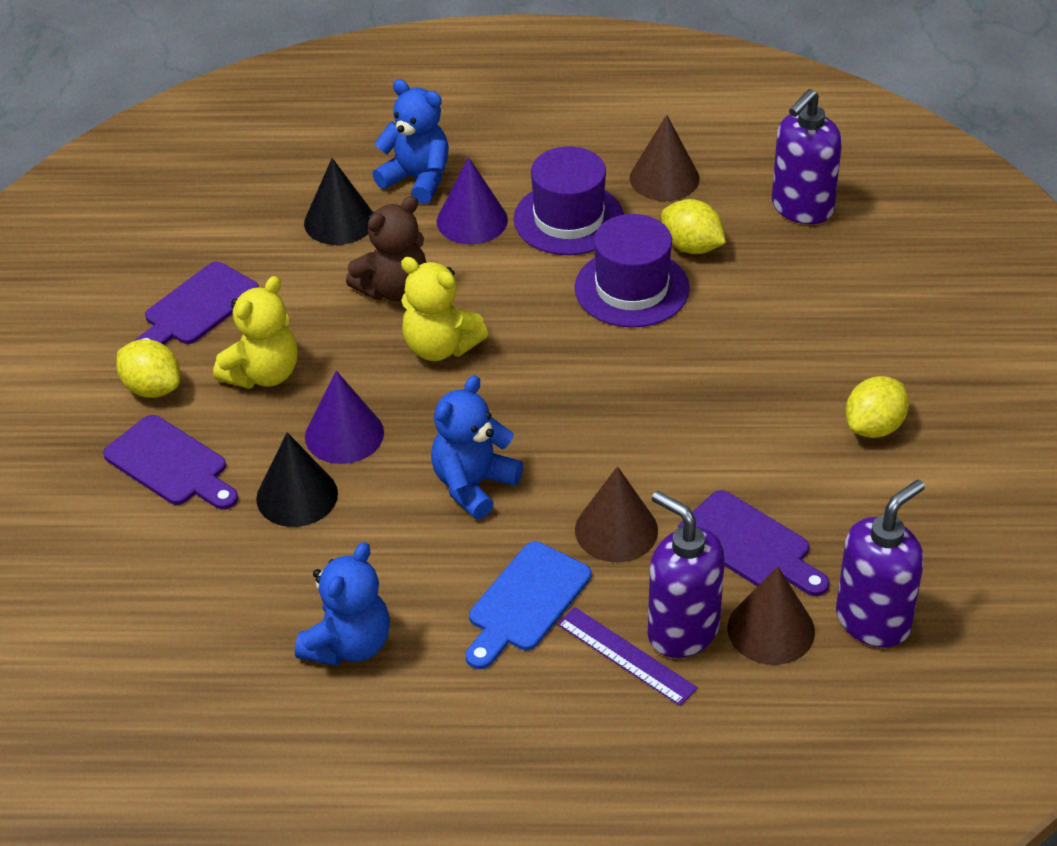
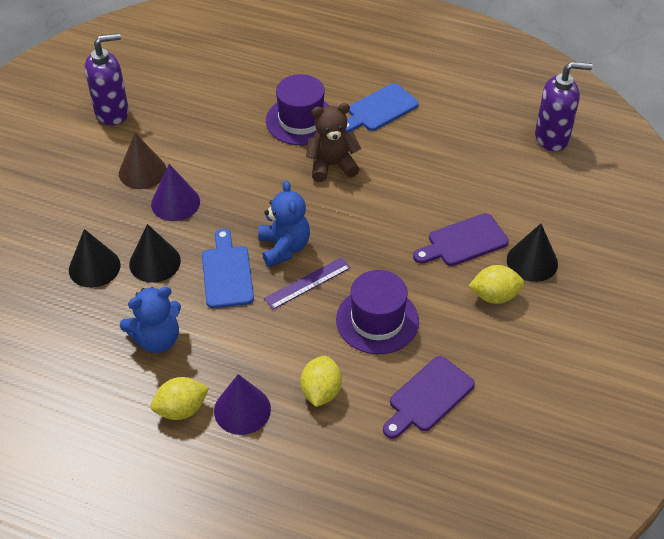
black cone: 2 -> 3
blue cutting board: 1 -> 2
blue teddy bear: 3 -> 2
brown cone: 3 -> 1
purple cutting board: 3 -> 2
purple soap dispenser: 3 -> 2
yellow teddy bear: 2 -> 0

